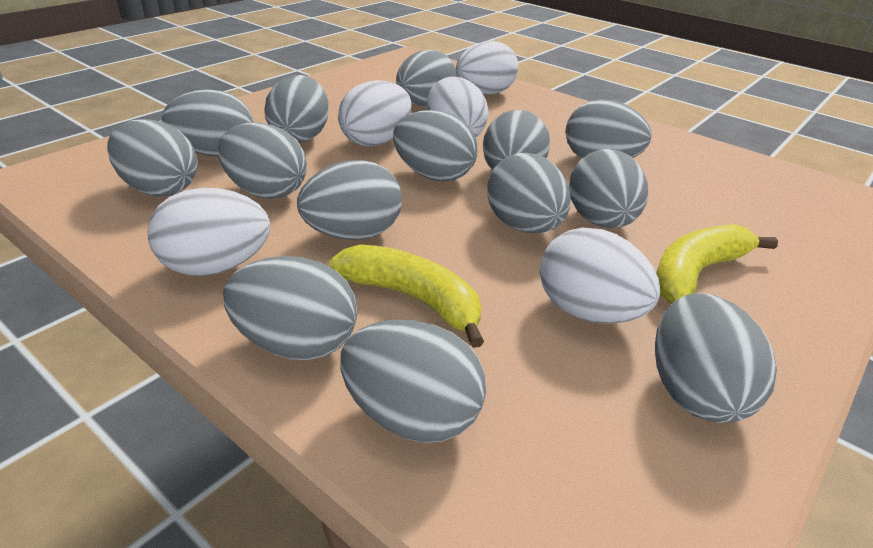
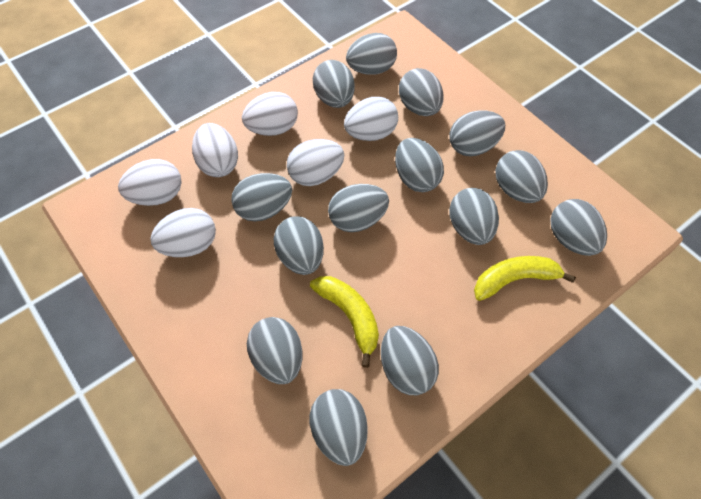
white egg: 5 -> 6

